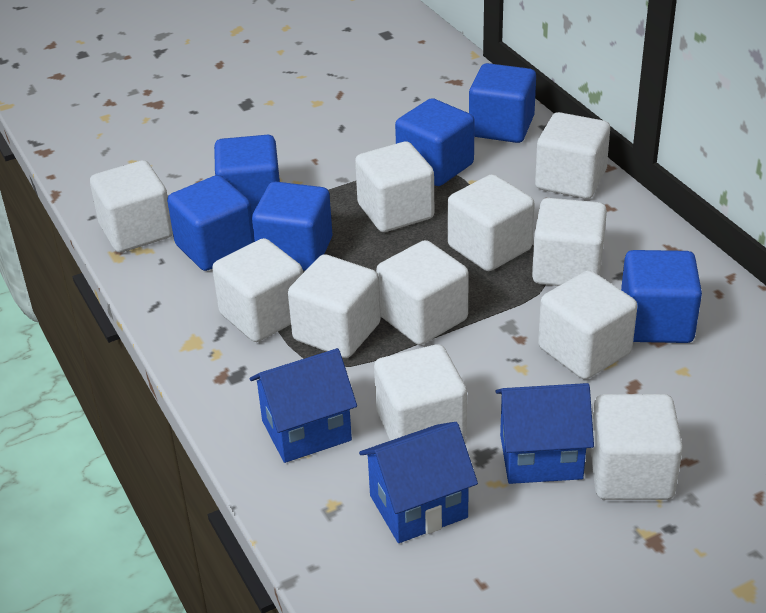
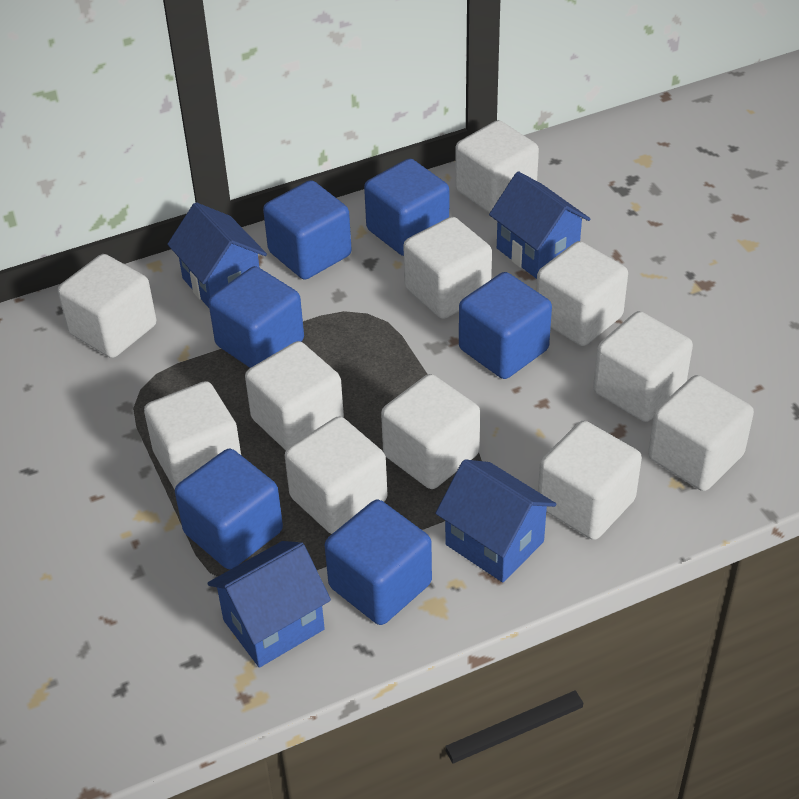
blue house: 3 -> 4

